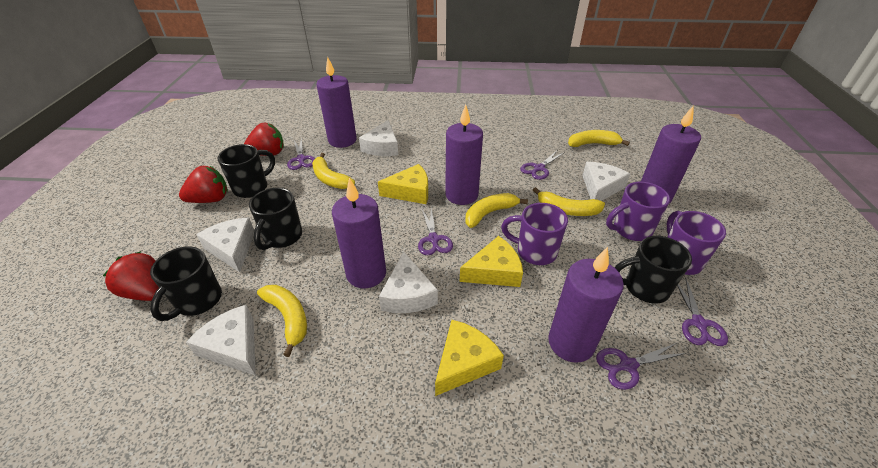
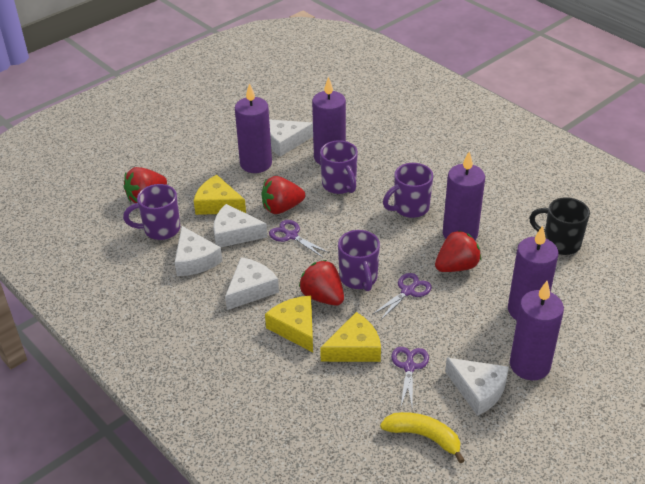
black mug: 4 -> 1
purple mug: 3 -> 4
purple scissors: 5 -> 3
red strawberry: 3 -> 4
yellow banana: 5 -> 1

